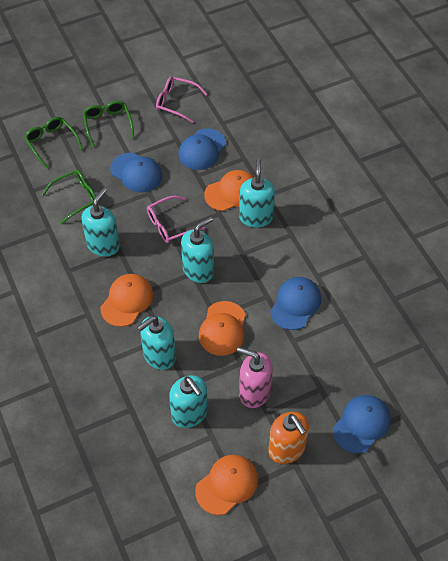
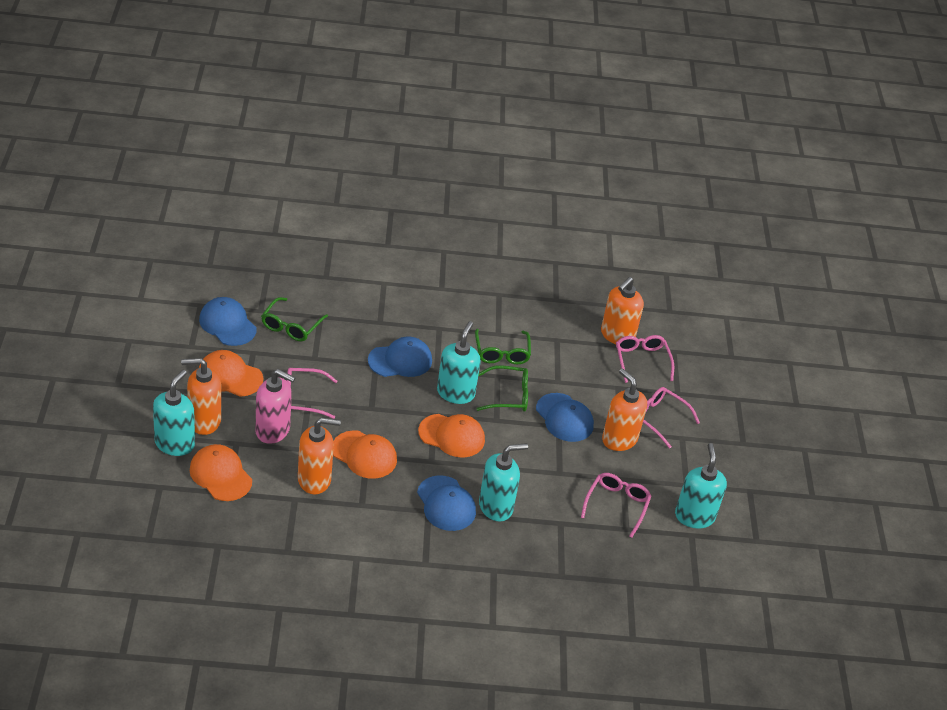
orange soap dispenser: 1 -> 4
pink glasses: 2 -> 4
turquoise soap dispenser: 5 -> 4

